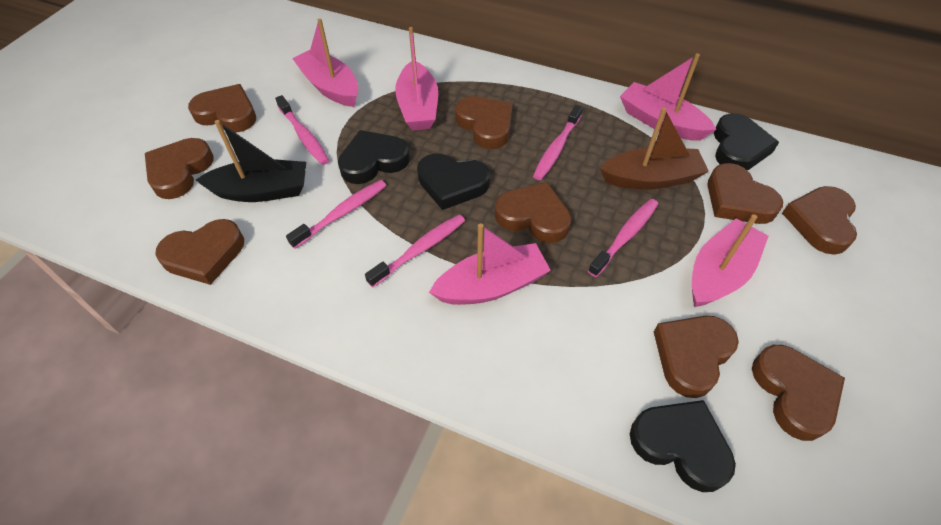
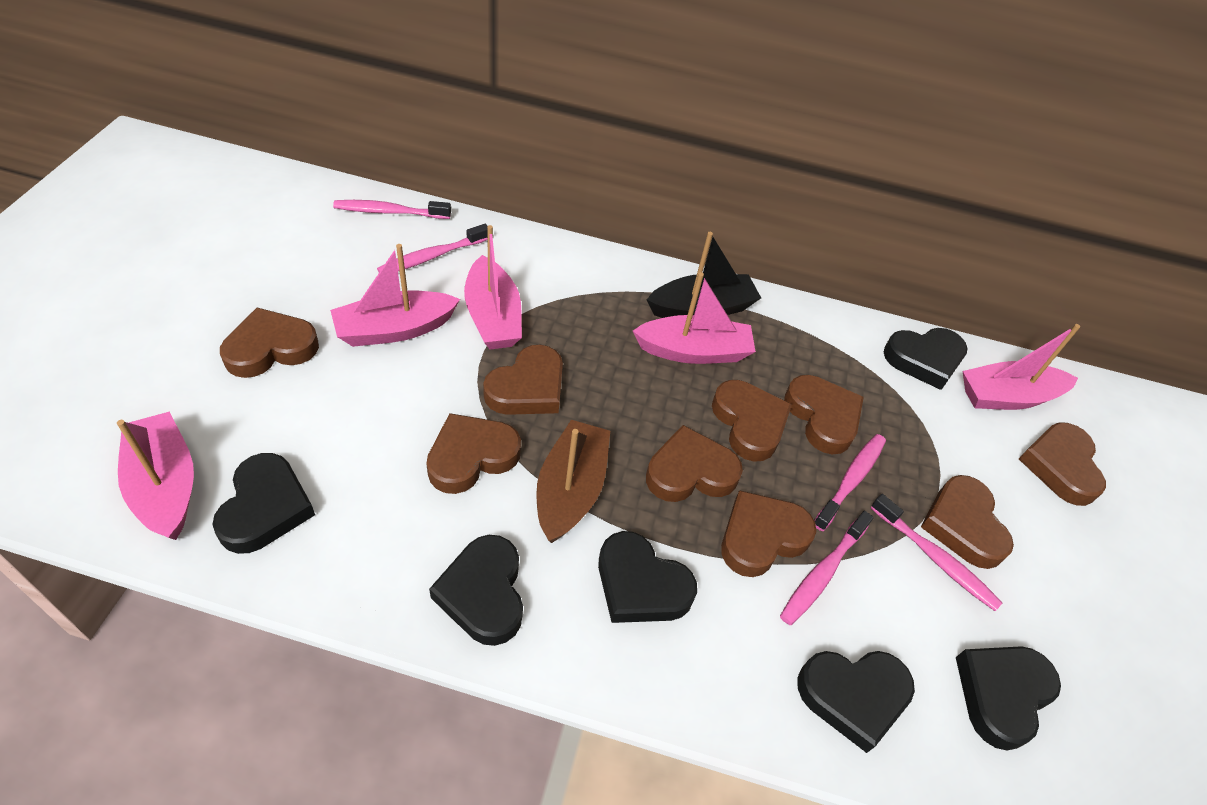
black heart: 4 -> 6

